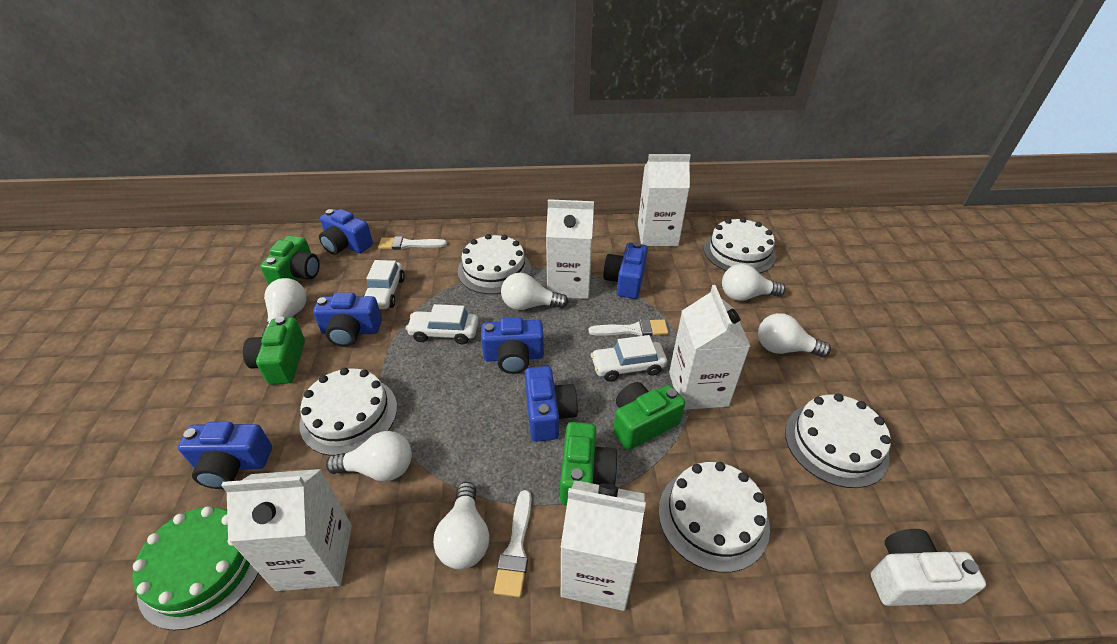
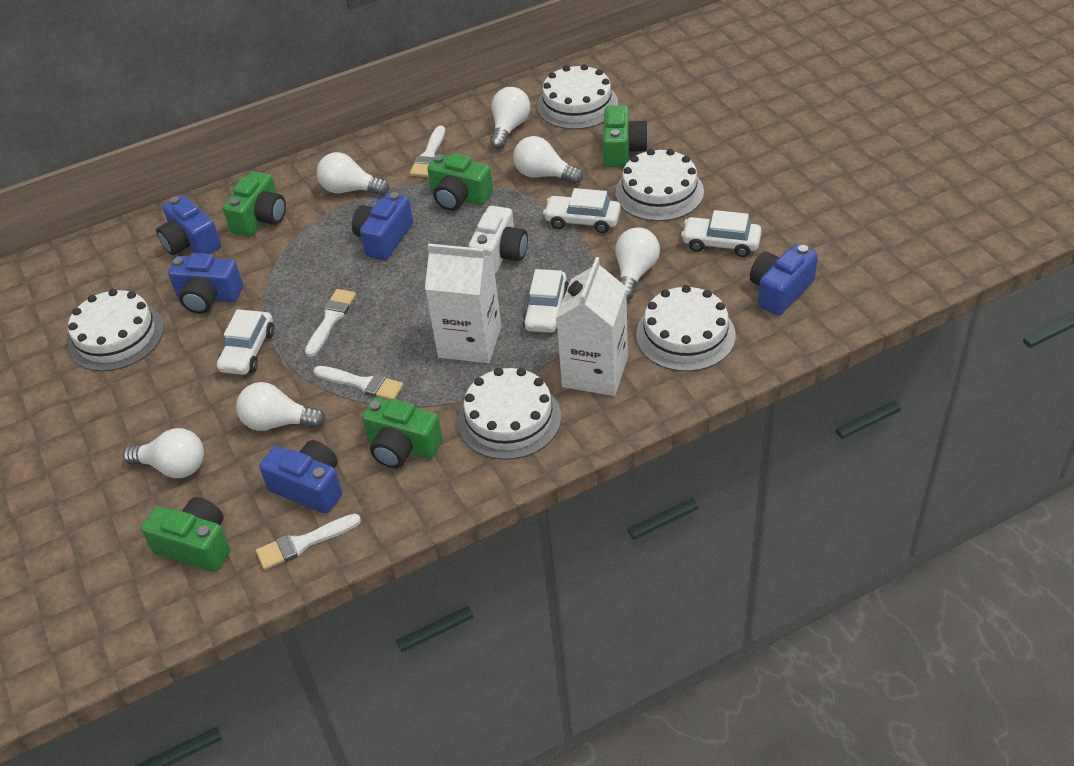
blue camera: 6 -> 5
green cake: 1 -> 0
green camera: 4 -> 5
white brush: 3 -> 4
white car: 3 -> 4
white carton: 5 -> 2

